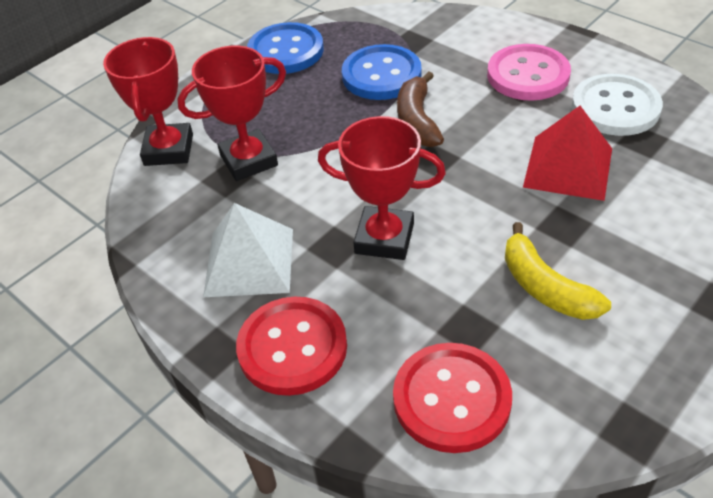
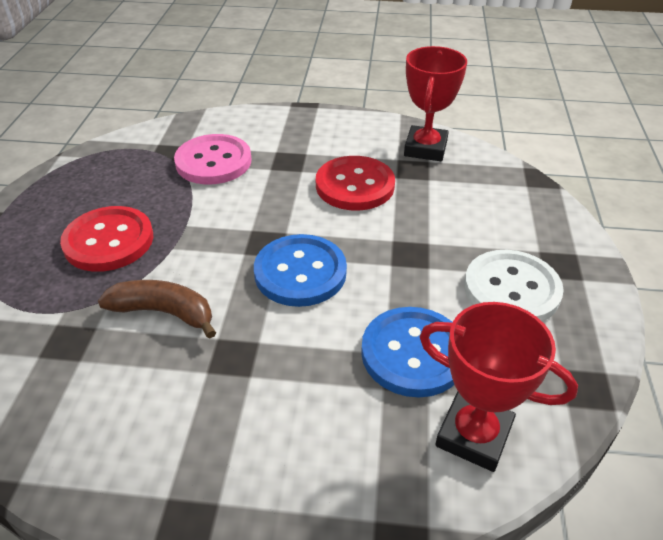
red pyramid: 1 -> 0
red trophy: 3 -> 2
white pyramid: 1 -> 0
yellow banana: 1 -> 0

